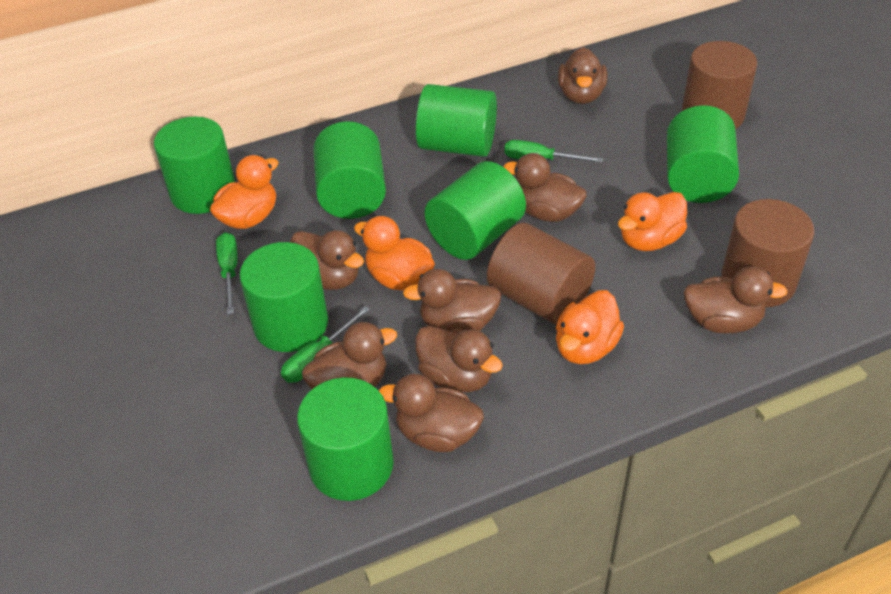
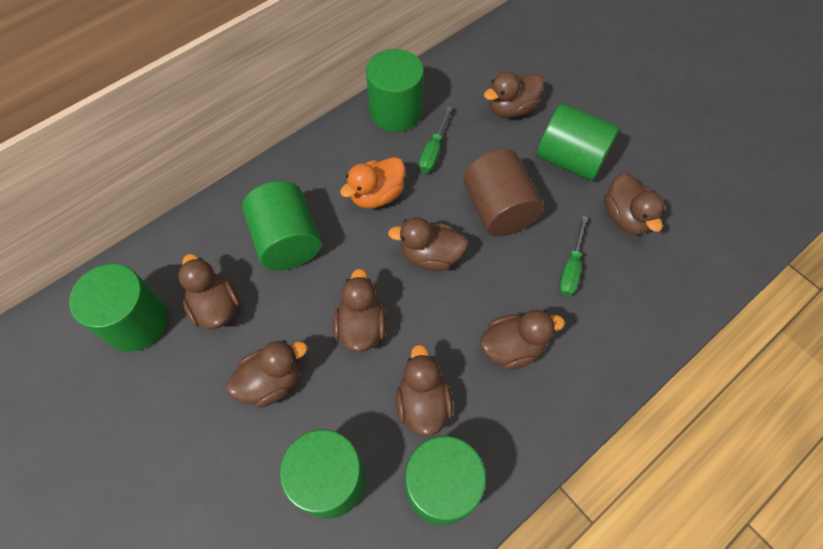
brown cylinder: 3 -> 1
green cylinder: 7 -> 6
green screwdriver: 3 -> 2
orange duck: 4 -> 1

